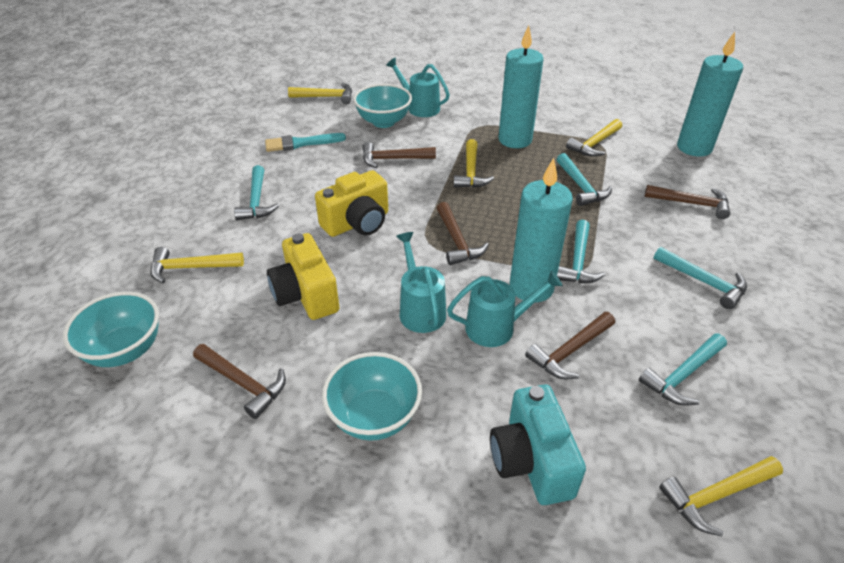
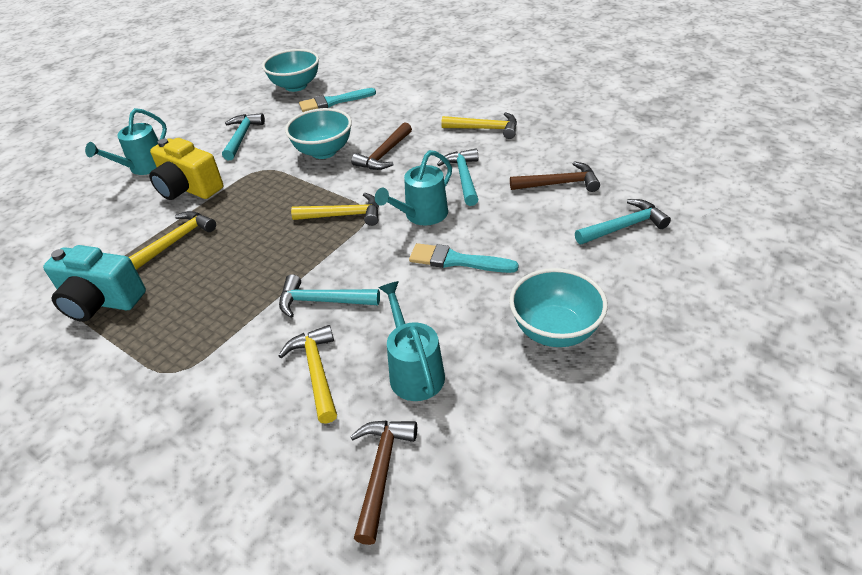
brown hammer: 5 -> 3
turquoise brush: 1 -> 2
turquoise candle: 3 -> 0
turquoise hammer: 5 -> 4
yellow camera: 2 -> 1
yellow hammer: 5 -> 4

